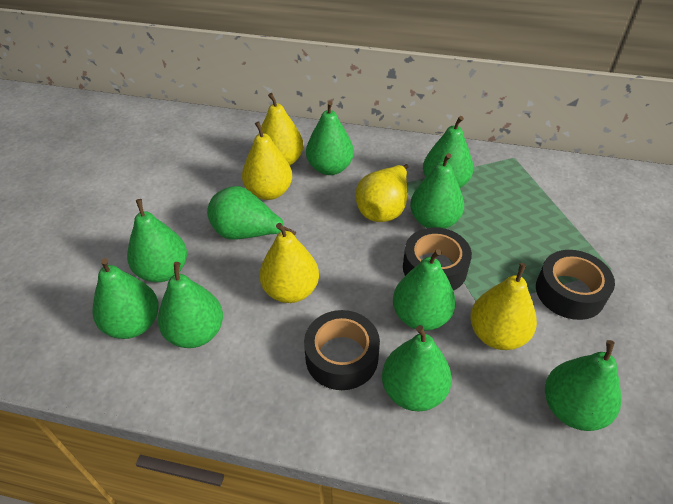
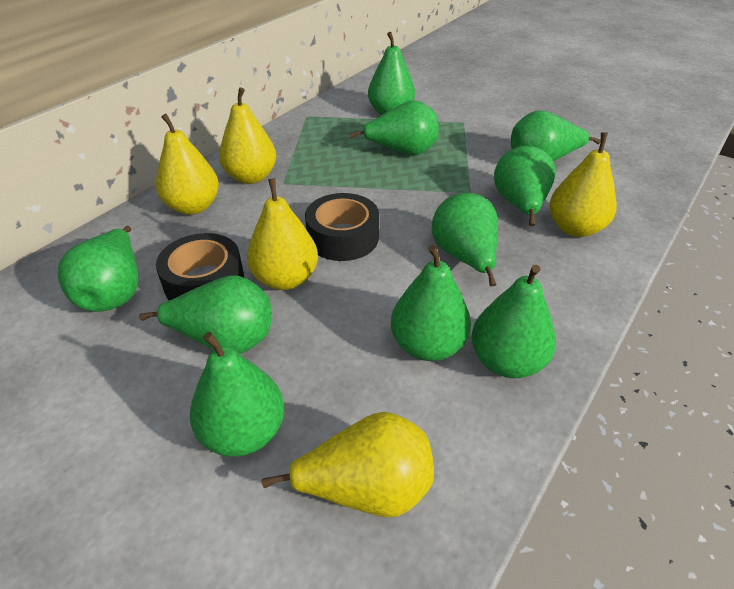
black tape: 3 -> 2

